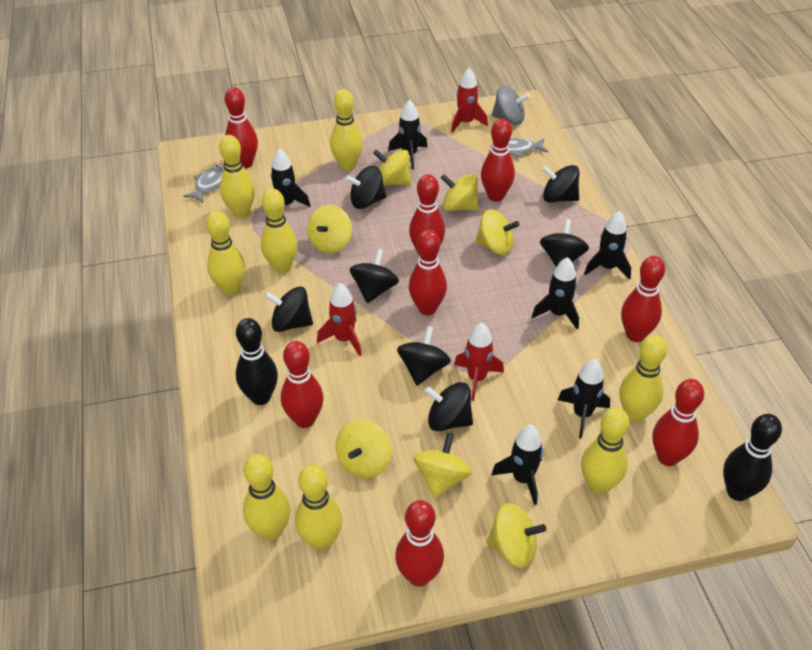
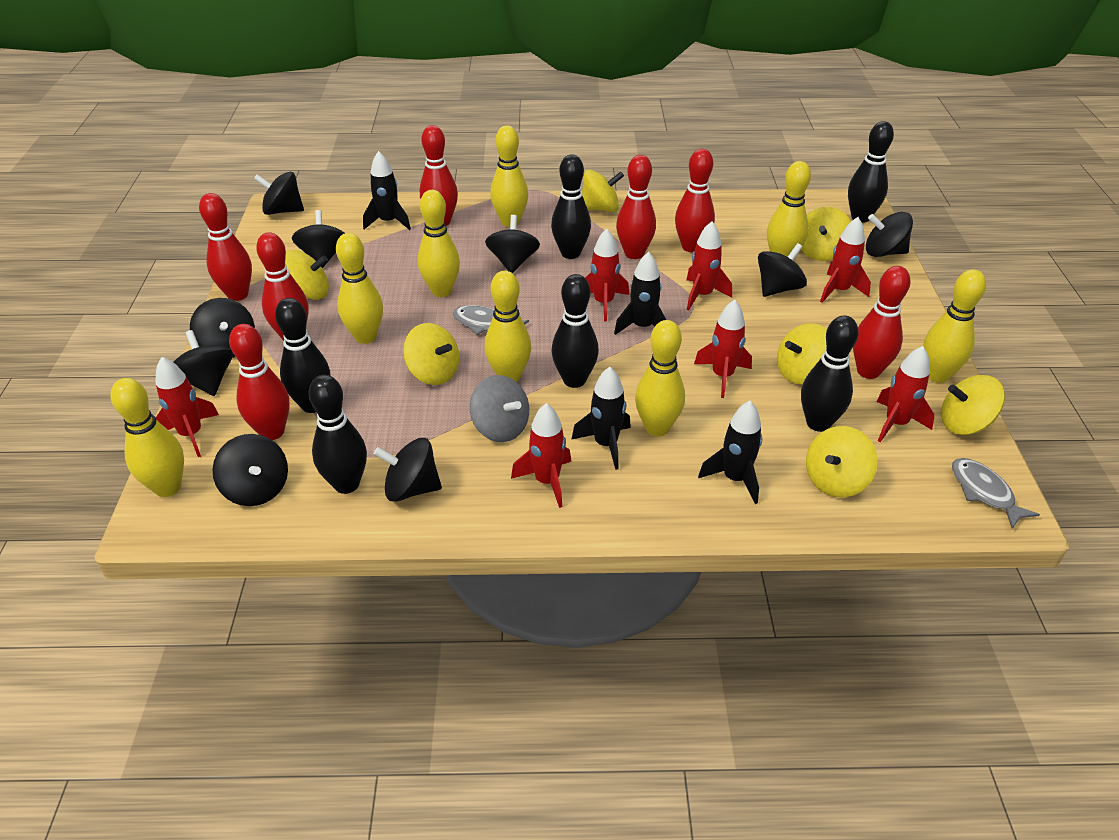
black bowling pin: 2 -> 6
black rocket: 6 -> 4
black spinning top: 7 -> 9
red bowling pin: 8 -> 7
red rocket: 3 -> 7

